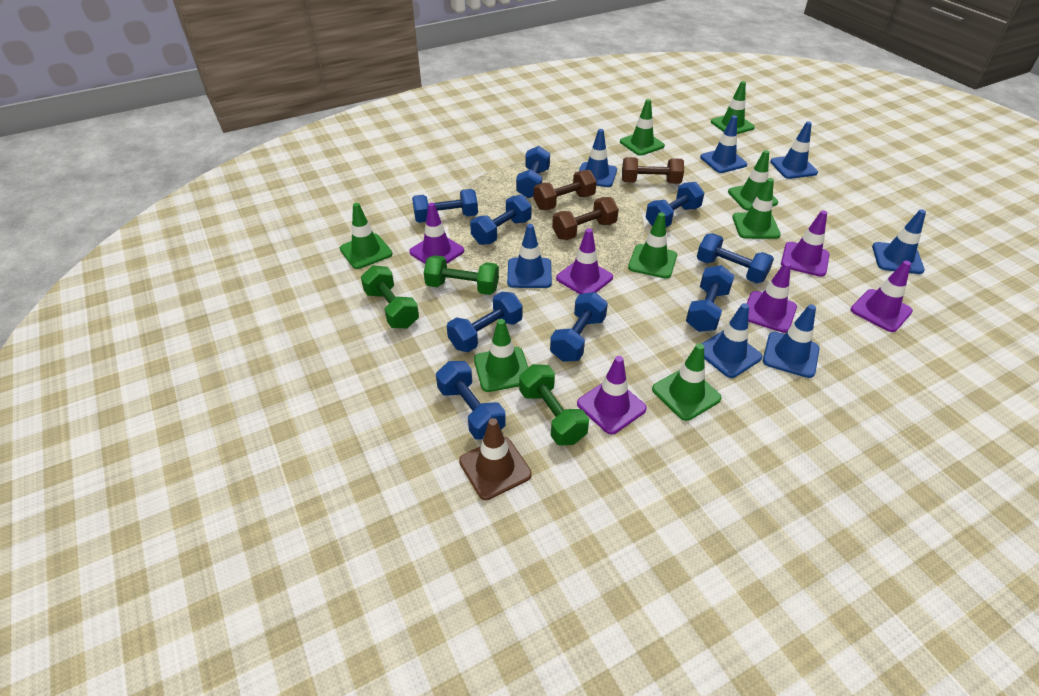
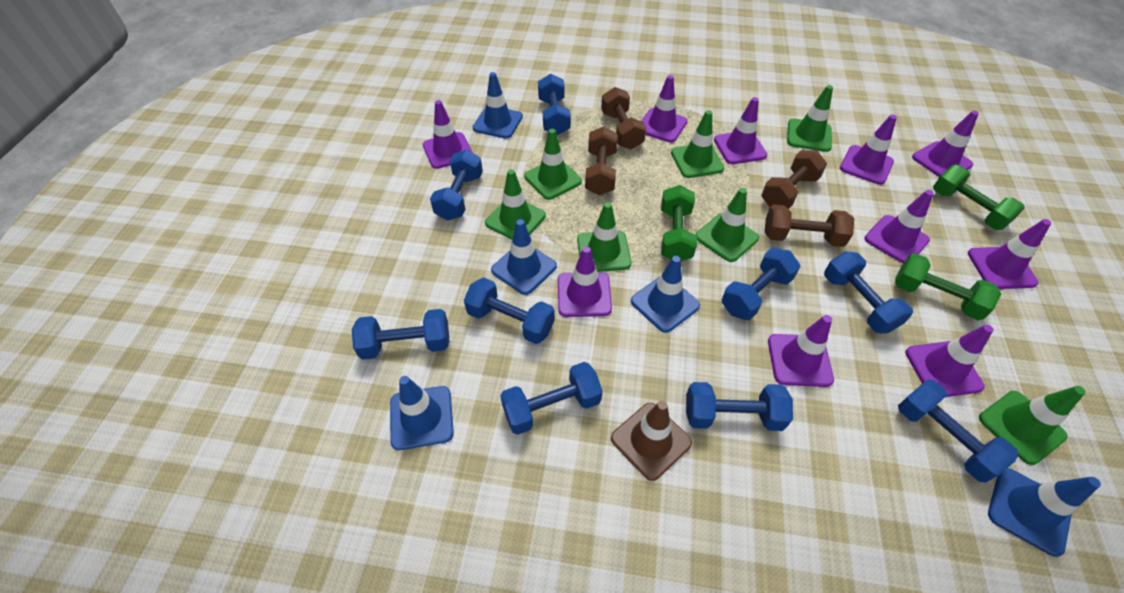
blue traffic cone: 7 -> 5
brown dumbbell: 3 -> 4
green traffic cone: 8 -> 7
purple traffic cone: 6 -> 10

